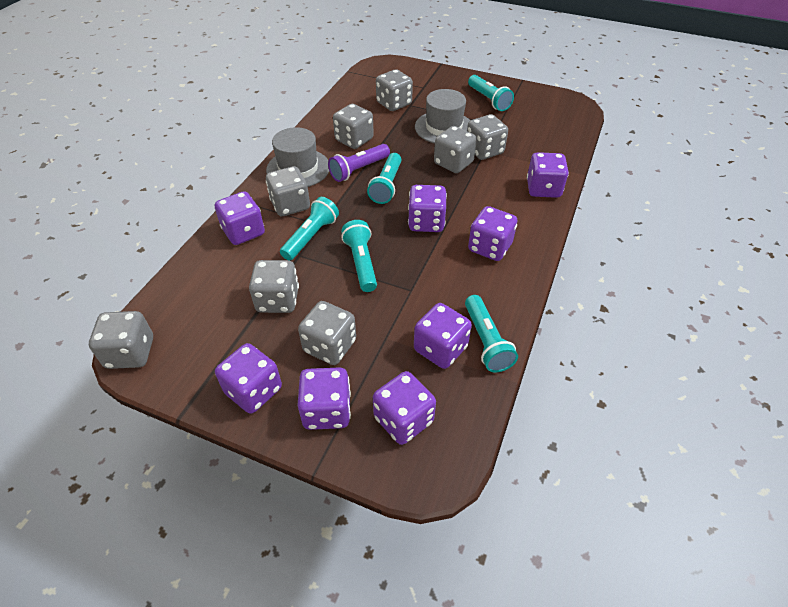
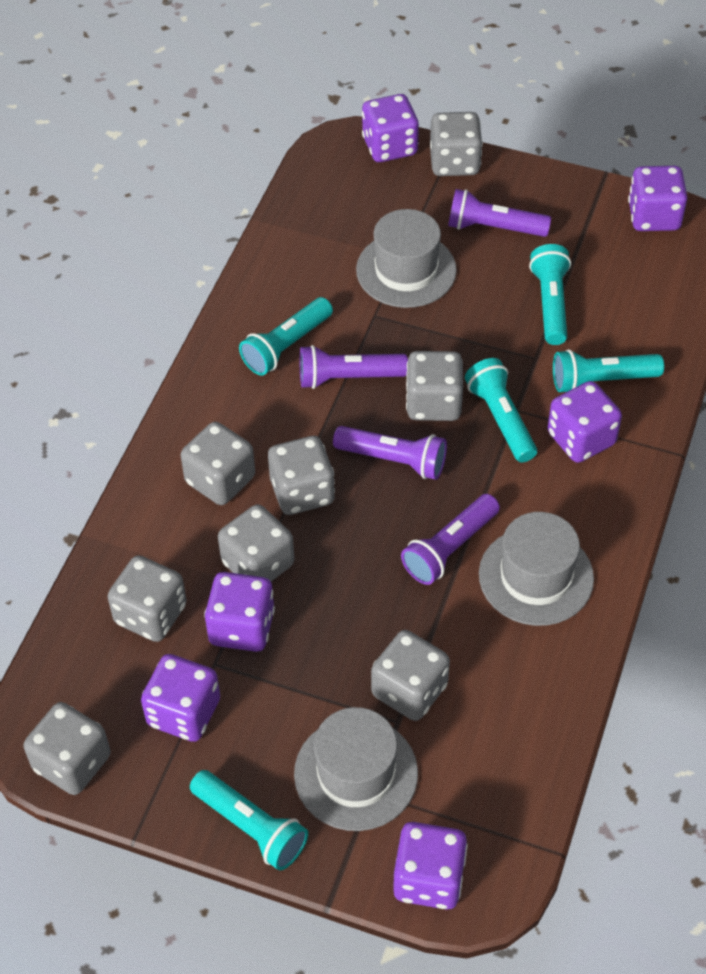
grey hat: 2 -> 3
purple dice: 8 -> 6
purple flashlight: 1 -> 4

